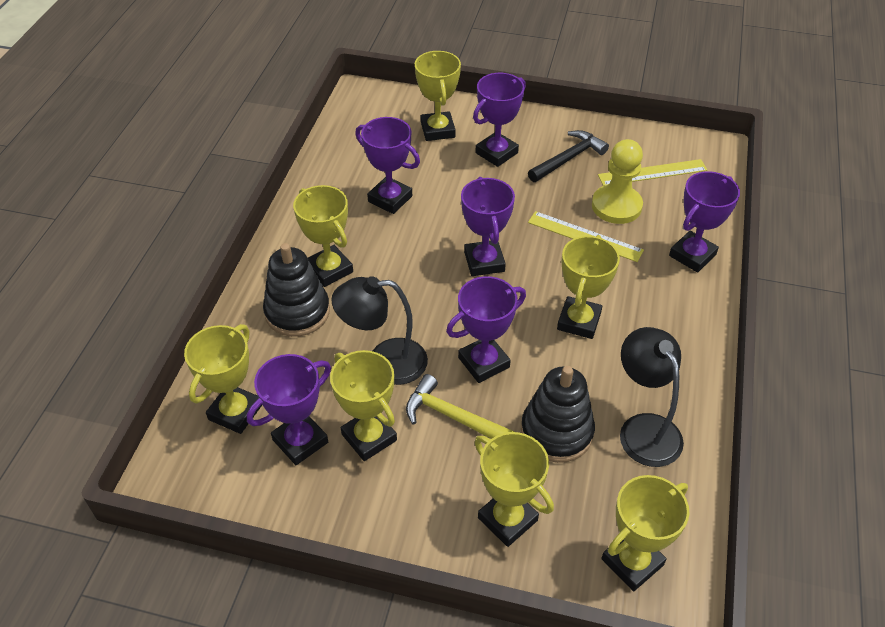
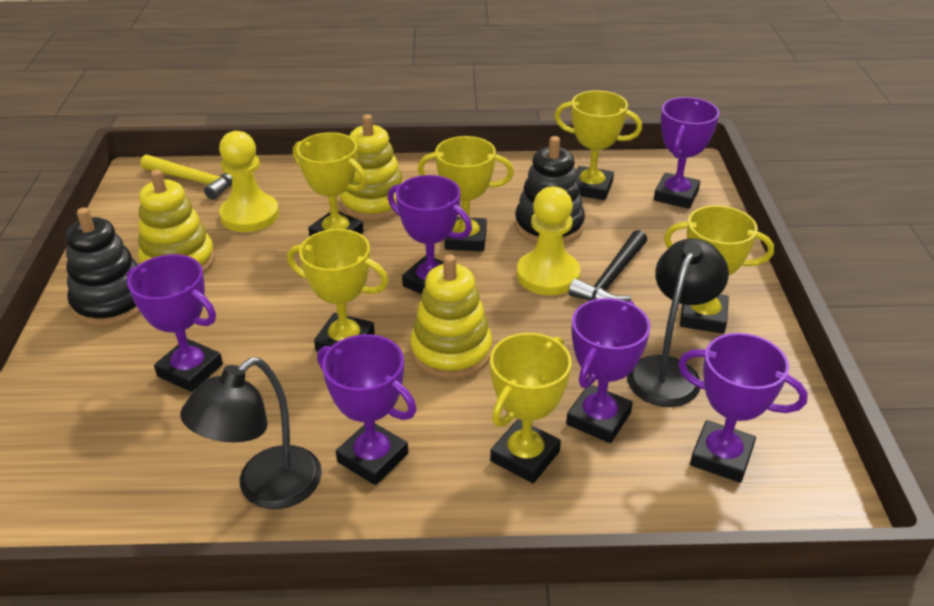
yellow pawn: 1 -> 2
yellow ruler: 2 -> 0
yellow stacking toy: 0 -> 3
yellow trophy: 7 -> 6

